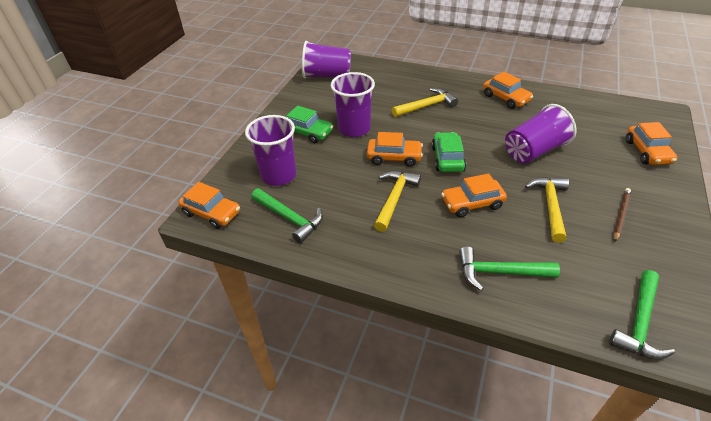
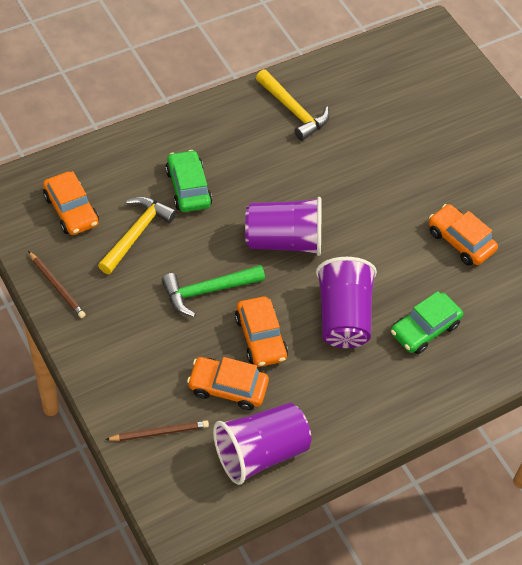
brown pencil: 1 -> 2
green hammer: 3 -> 1
orange car: 5 -> 4
purple cup: 4 -> 3
yellow hammer: 3 -> 2

